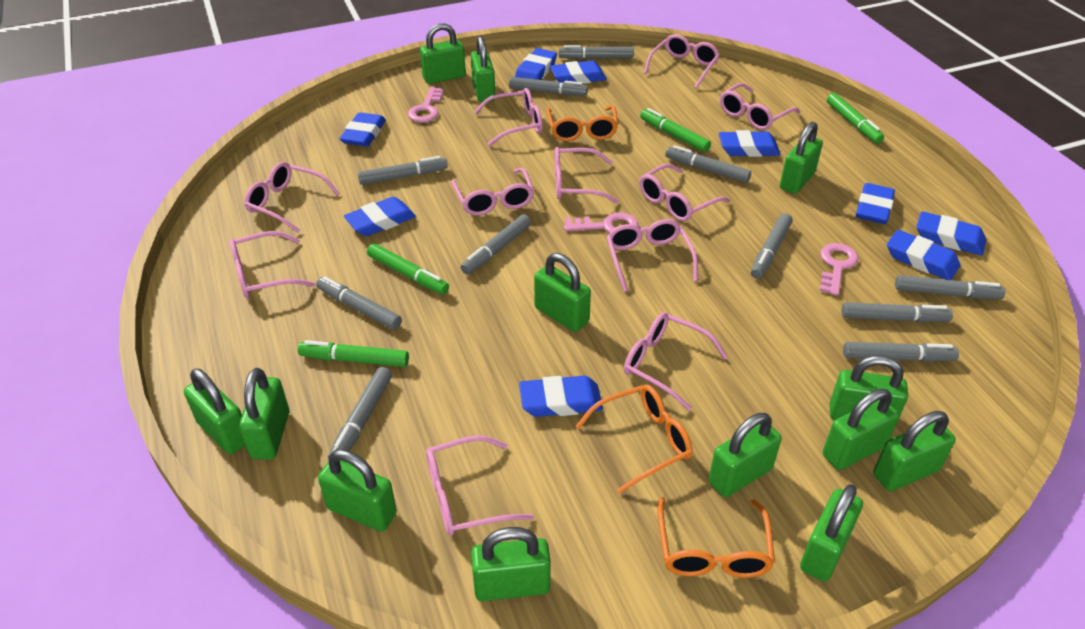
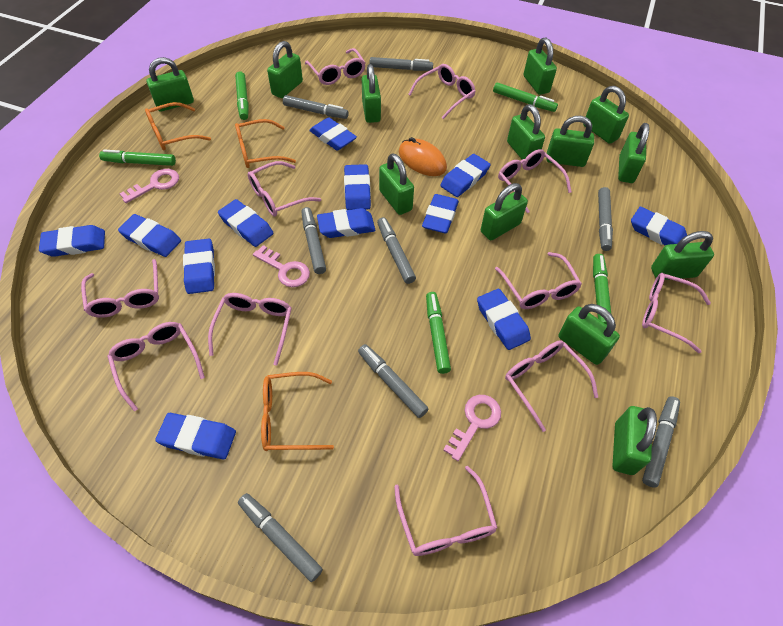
blue eraser: 9 -> 12
green marker: 4 -> 5
grey marker: 11 -> 8
orange mouse: 0 -> 1

